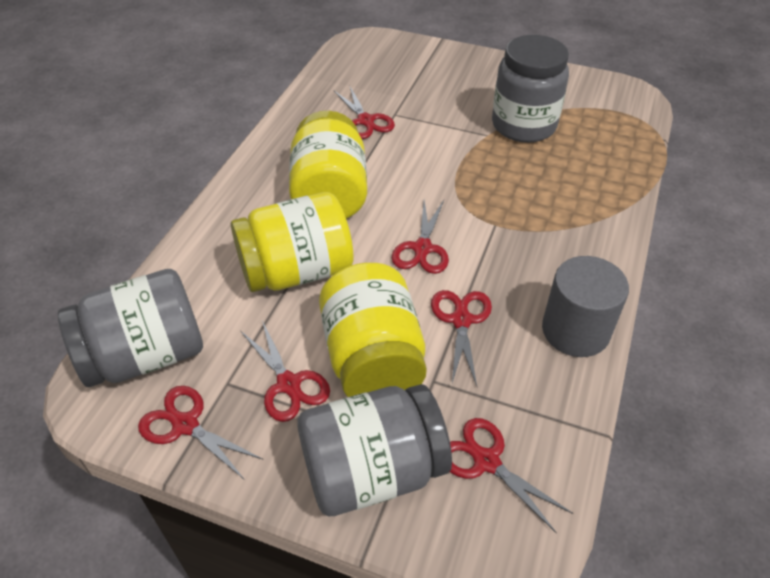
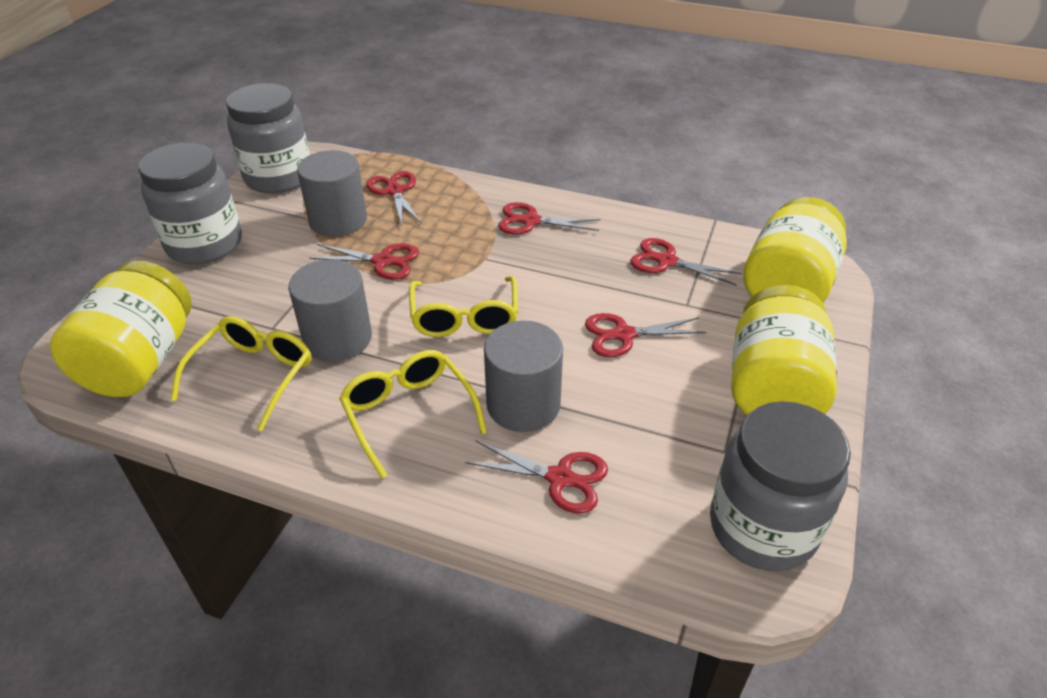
grey cylinder: 1 -> 3
yellow glasses: 0 -> 3

